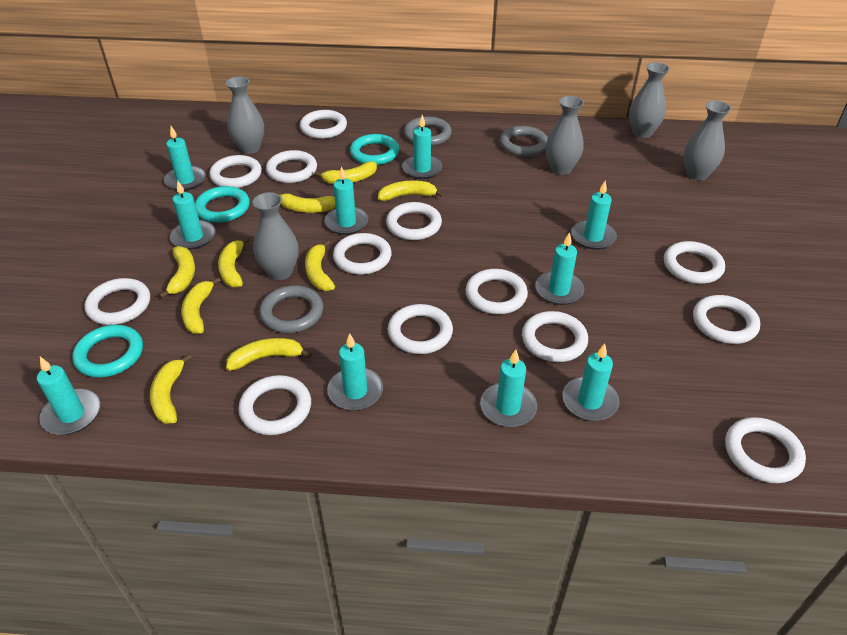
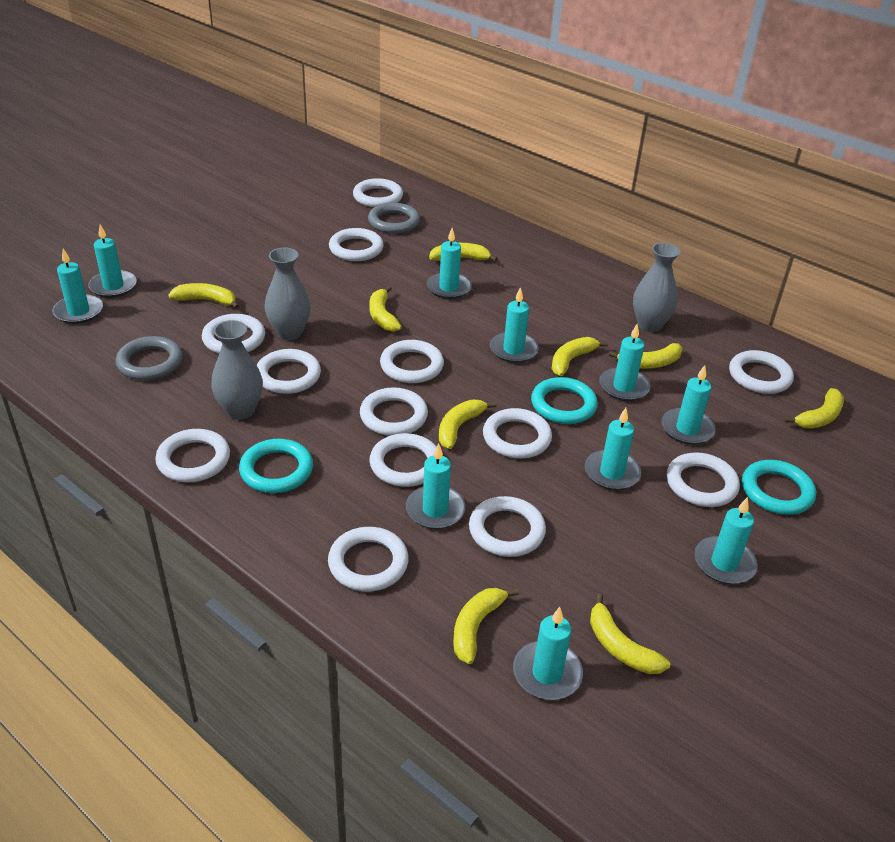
grey ring: 3 -> 2
grey vase: 5 -> 3

